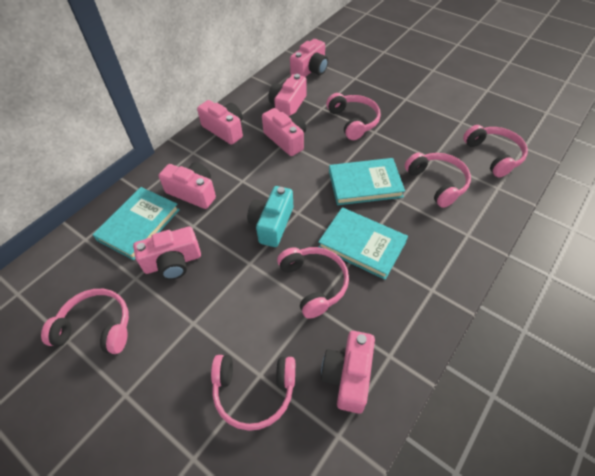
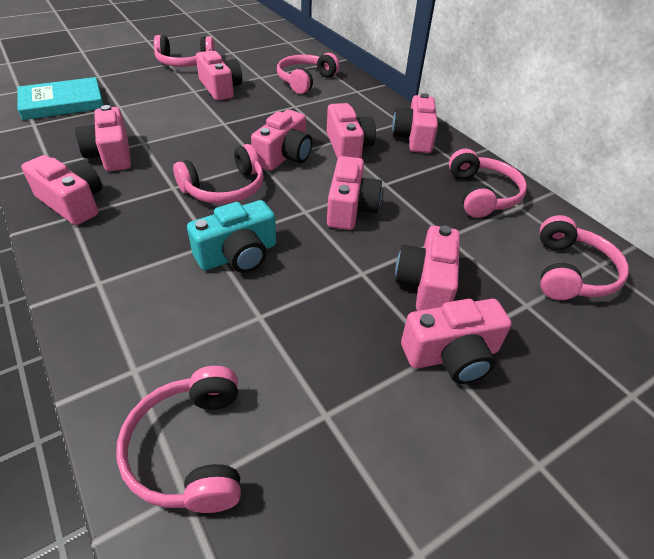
pink camera: 7 -> 9
turquoise book: 3 -> 1

